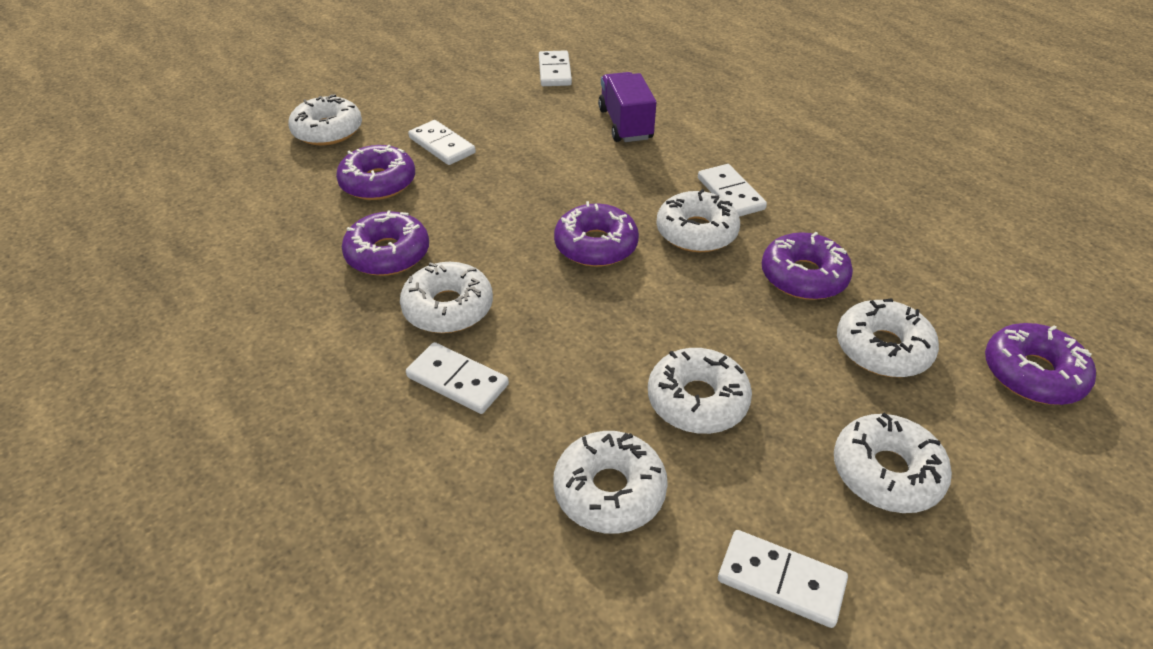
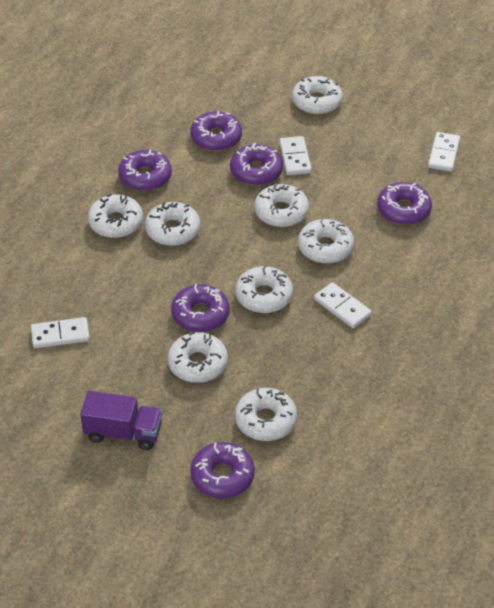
purple donut: 5 -> 6
white domino: 5 -> 4
white donut: 7 -> 8

